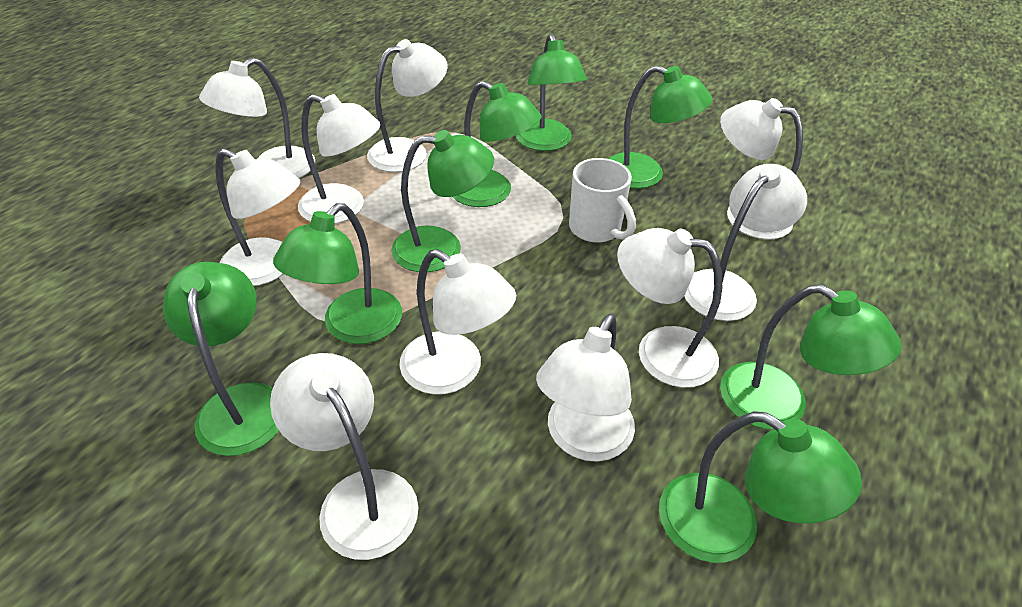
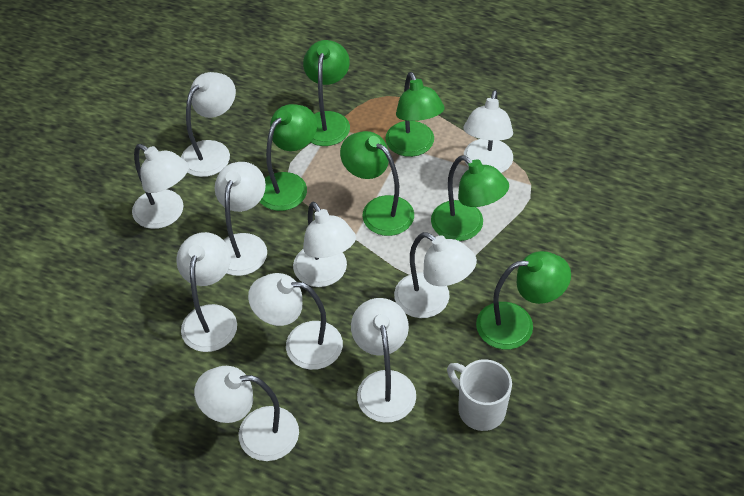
green lamp: 8 -> 6

